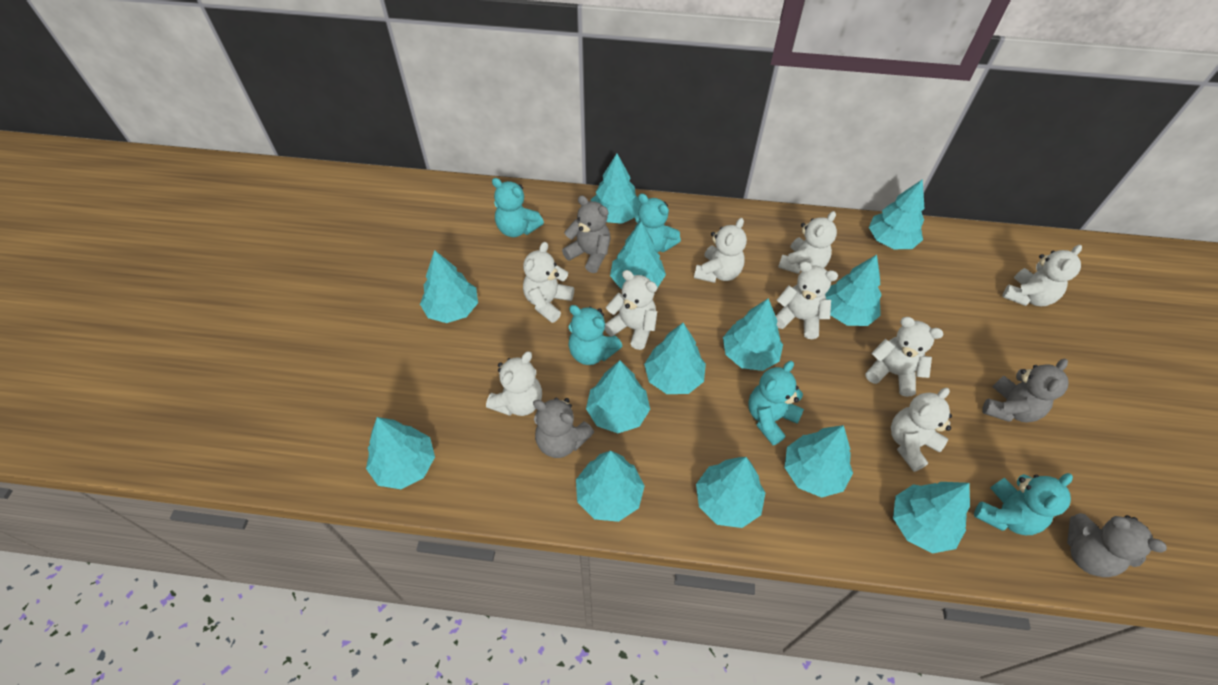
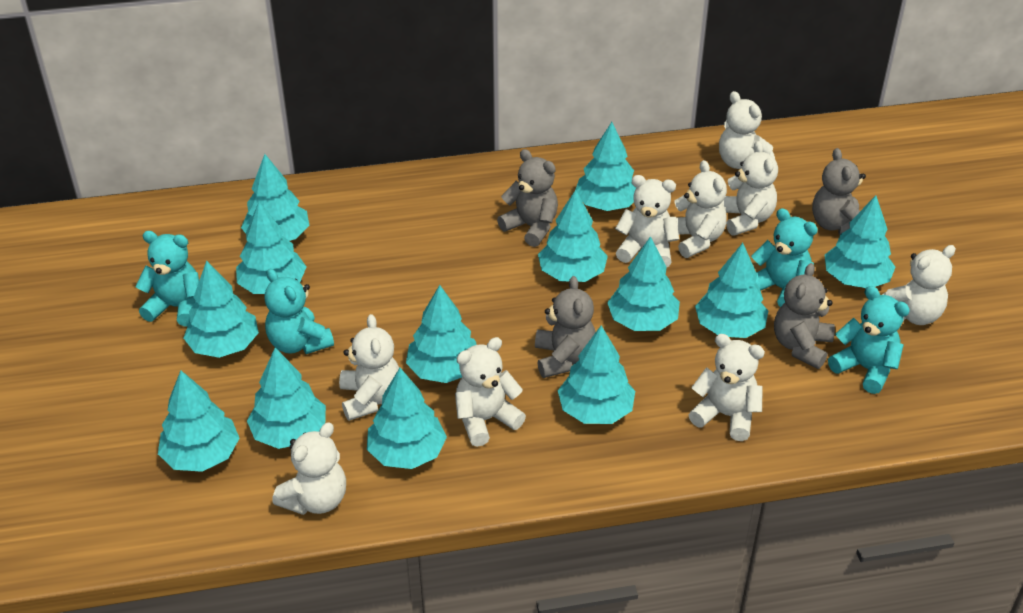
turquoise teddy bear: 5 -> 4

